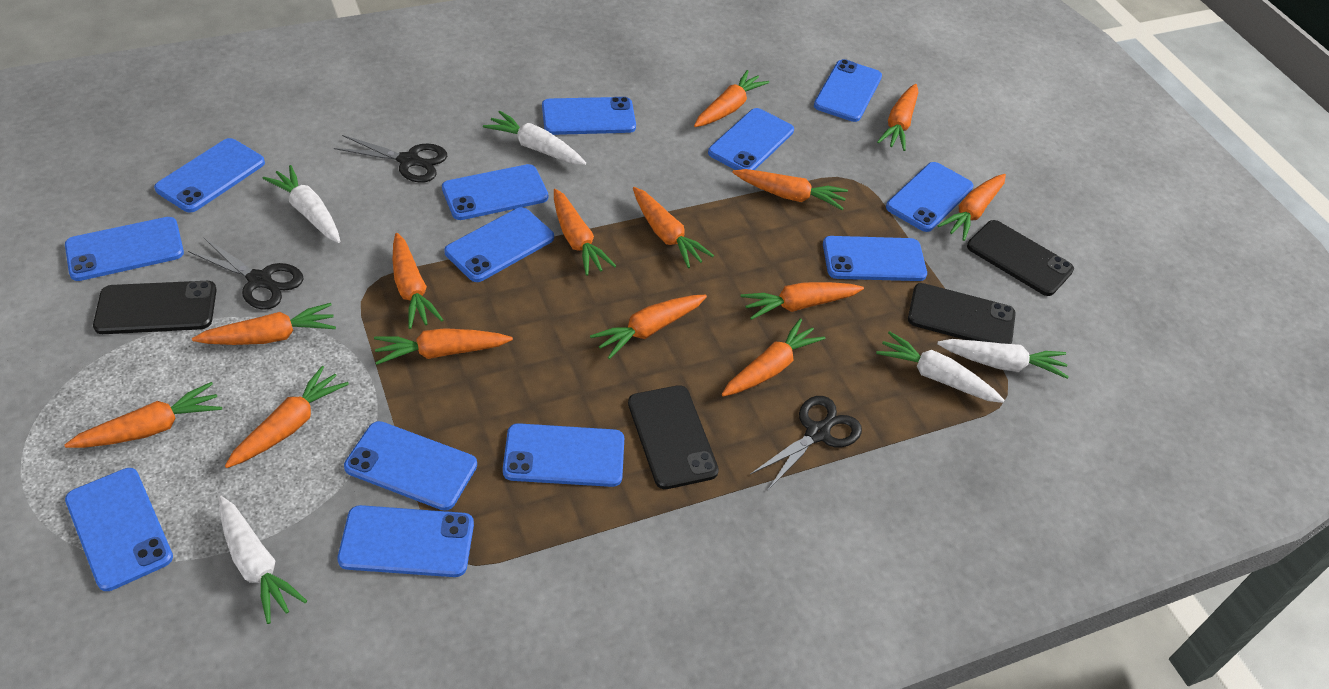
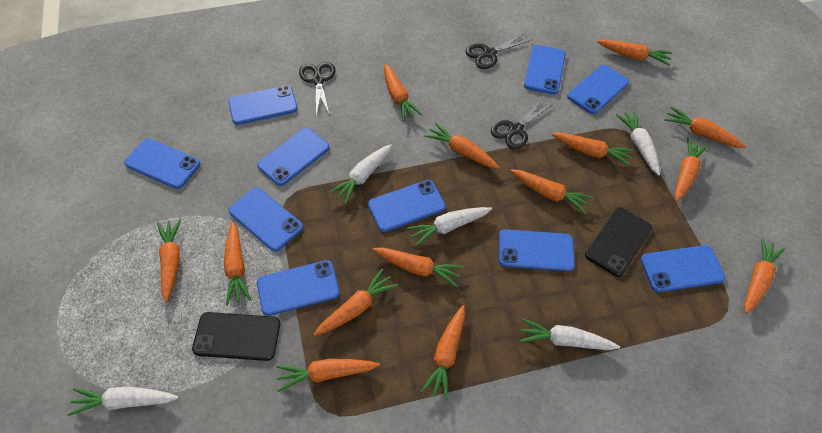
black phone: 4 -> 2
blue phone: 13 -> 10

